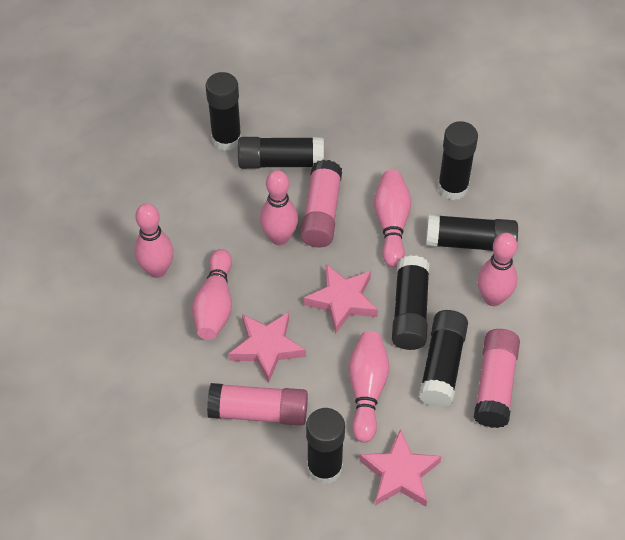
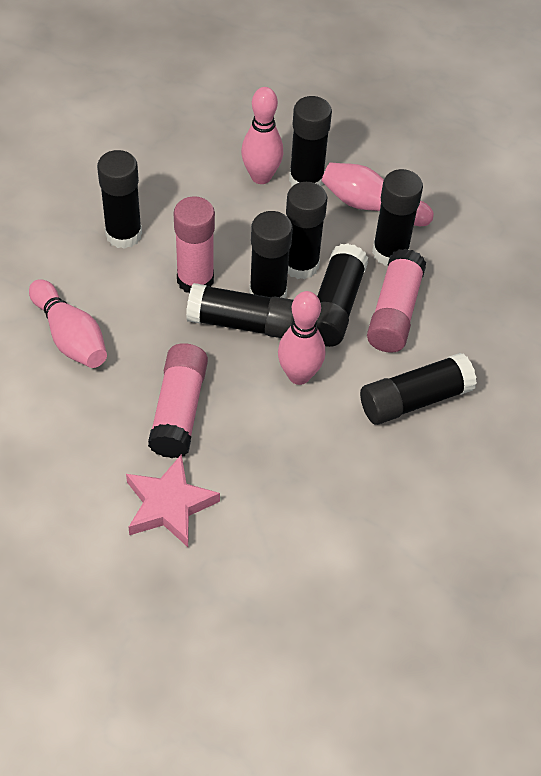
black glue stick: 7 -> 8
pink bowling pin: 6 -> 4
pink star: 3 -> 1

